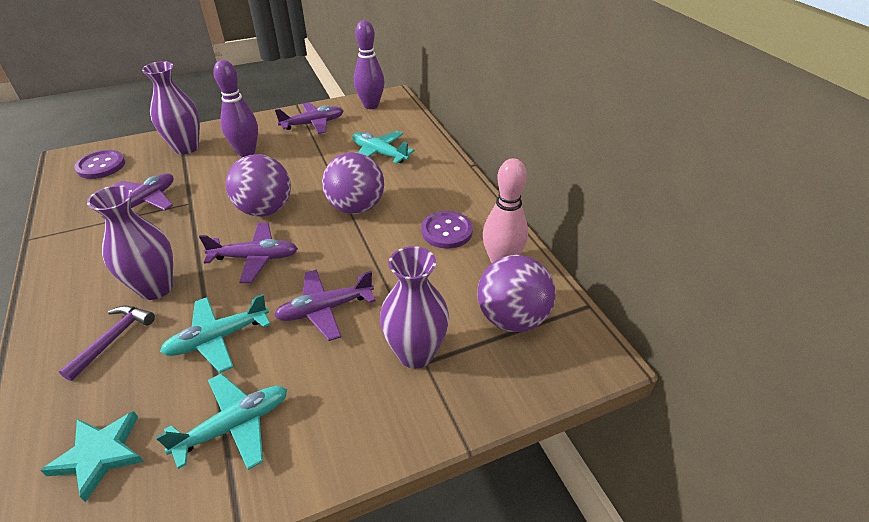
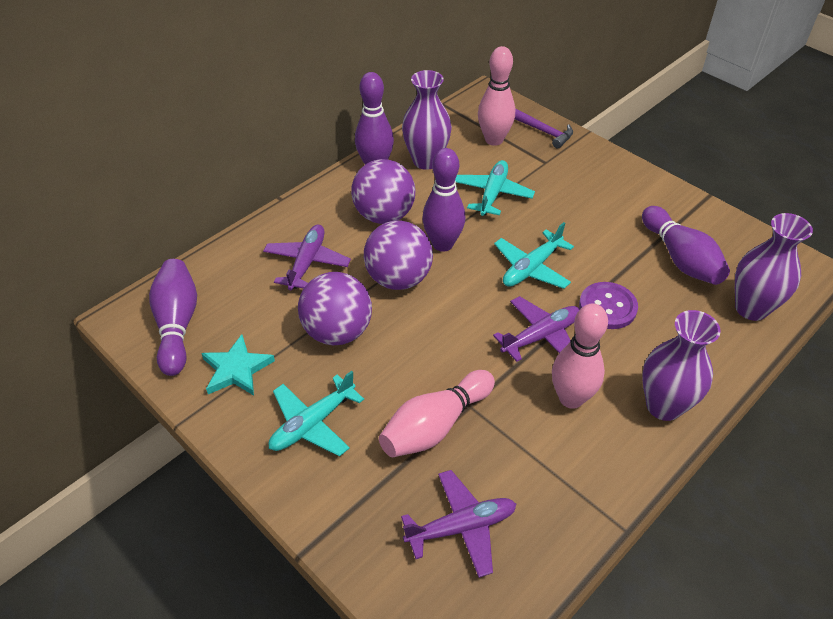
pink bowling pin: 1 -> 3
purple bowling pin: 2 -> 4
purple button: 2 -> 1
purple plane: 4 -> 3

